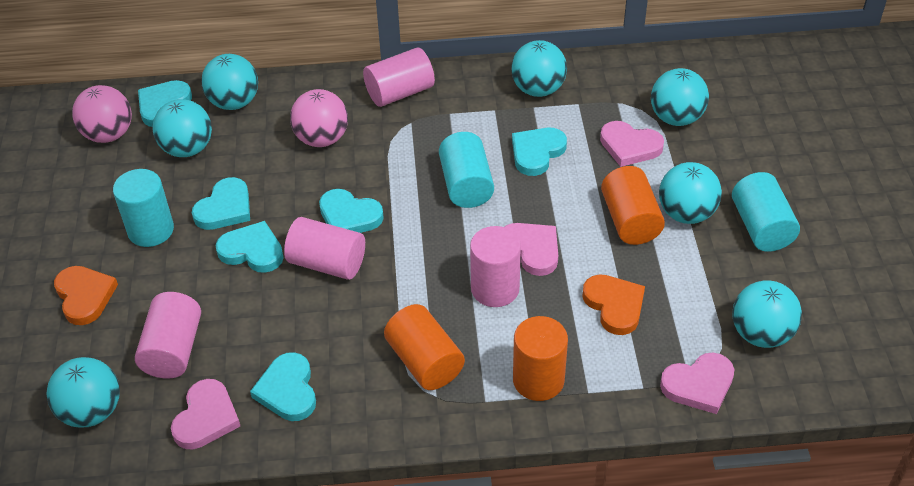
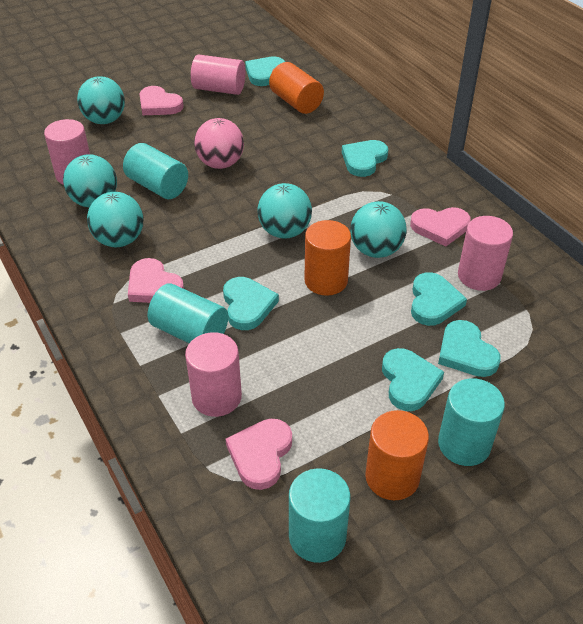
orange heart: 2 -> 0
pink ball: 2 -> 1
turquoise ball: 7 -> 5
turquoise cylinder: 3 -> 4

